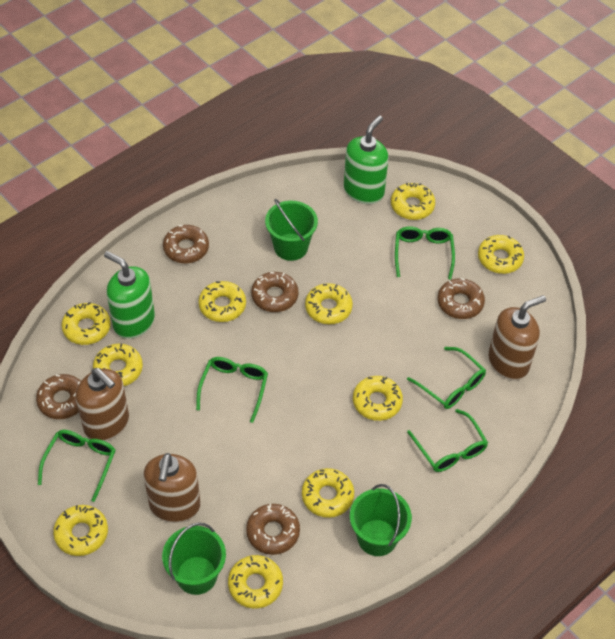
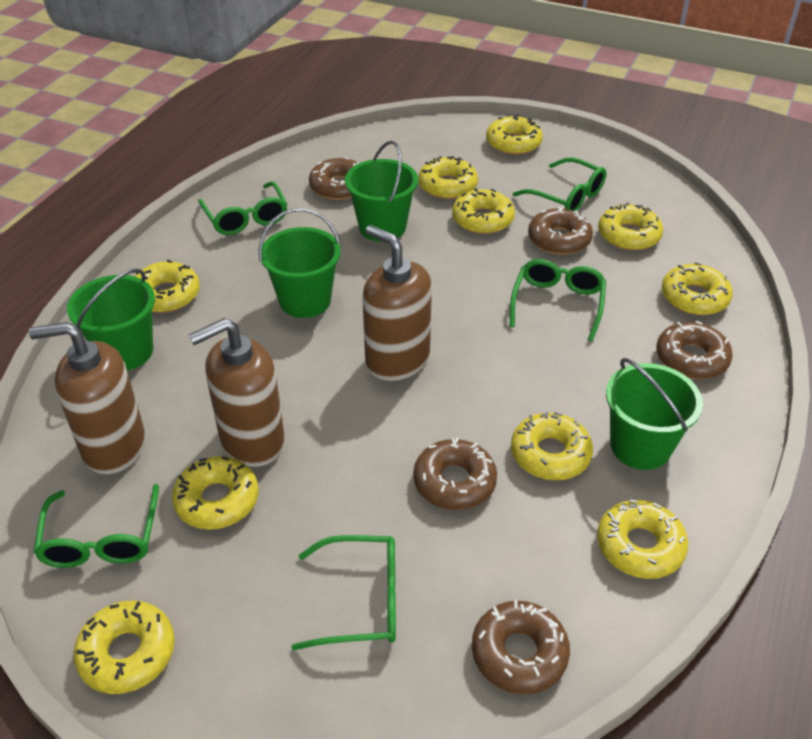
green bucket: 3 -> 4
green soap dispenser: 2 -> 0

